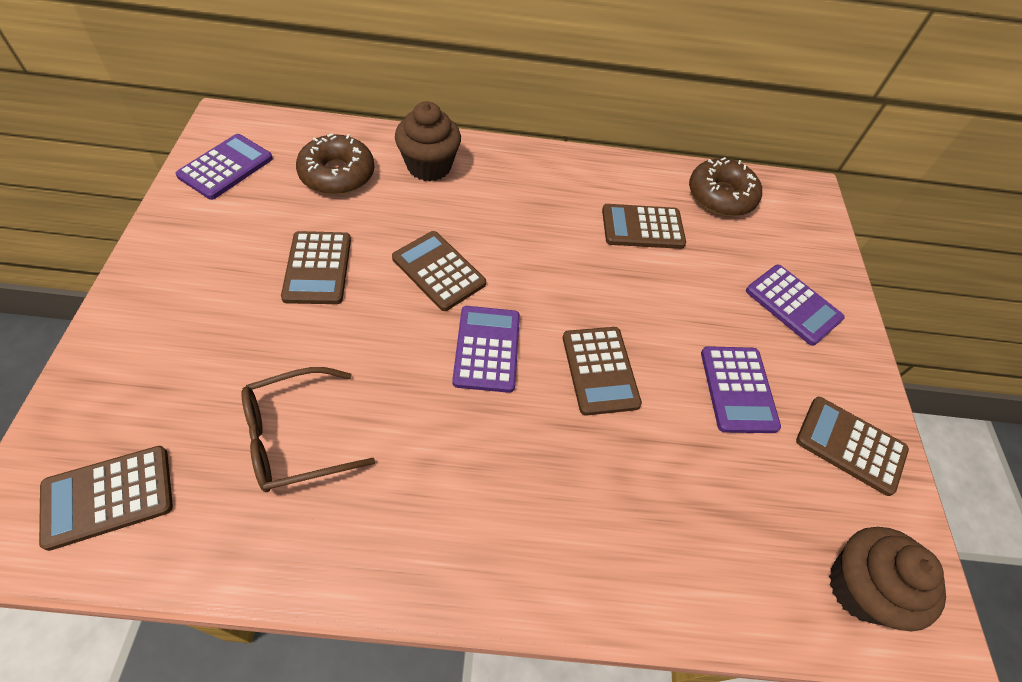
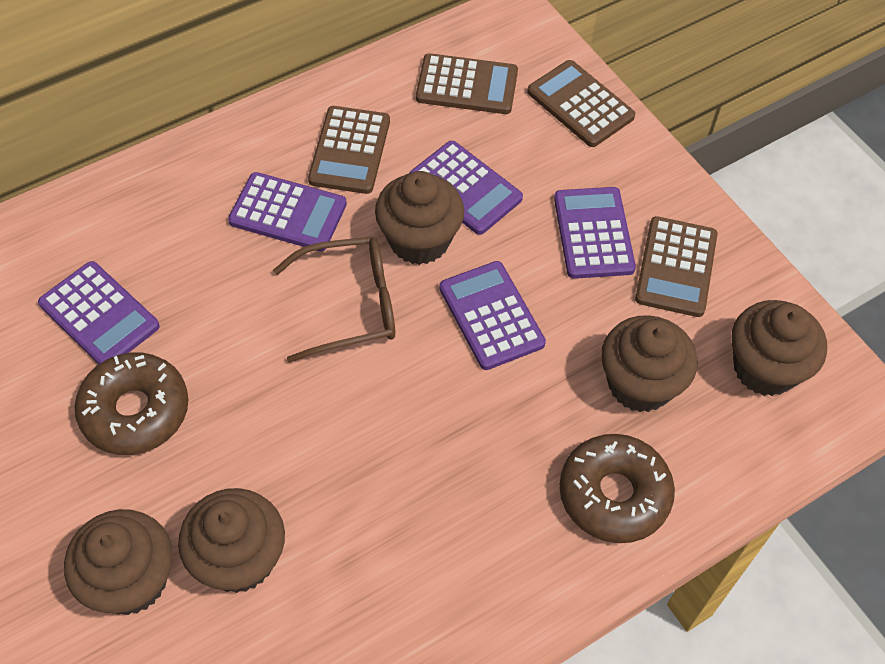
brown calculator: 6 -> 4
brown cupcake: 2 -> 5
purple calculator: 4 -> 5

